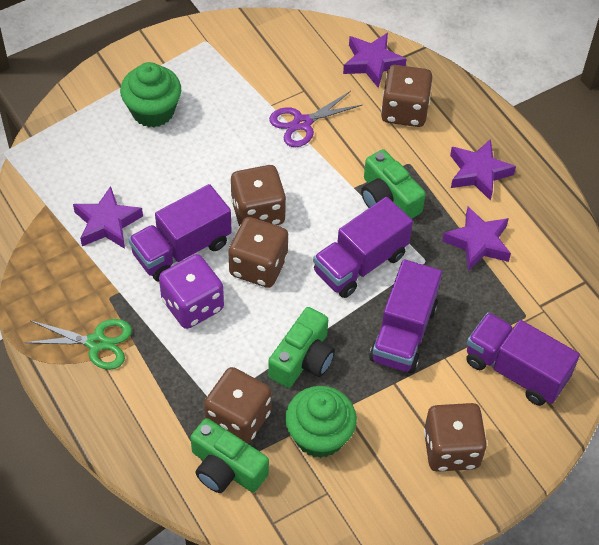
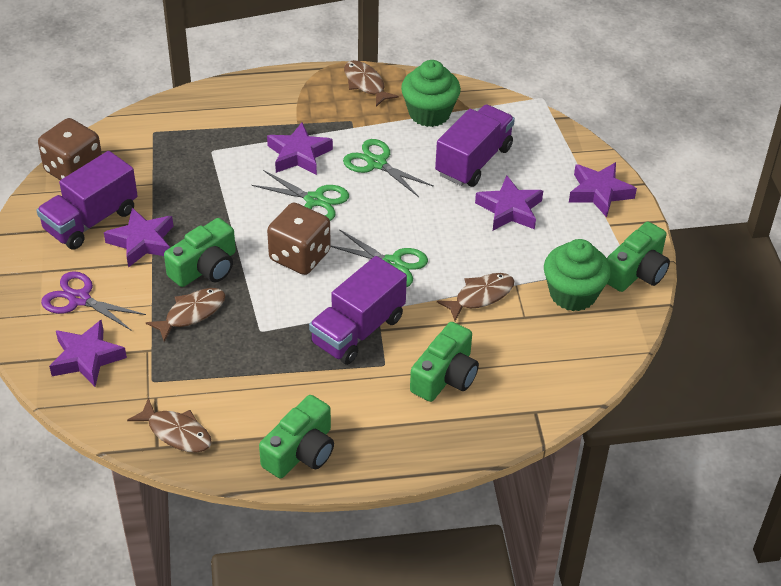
brown dice: 5 -> 2
brown fish: 0 -> 4
green camera: 3 -> 4
green scissors: 1 -> 3
purple dice: 1 -> 0
purple star: 4 -> 5
purple truck: 4 -> 3

